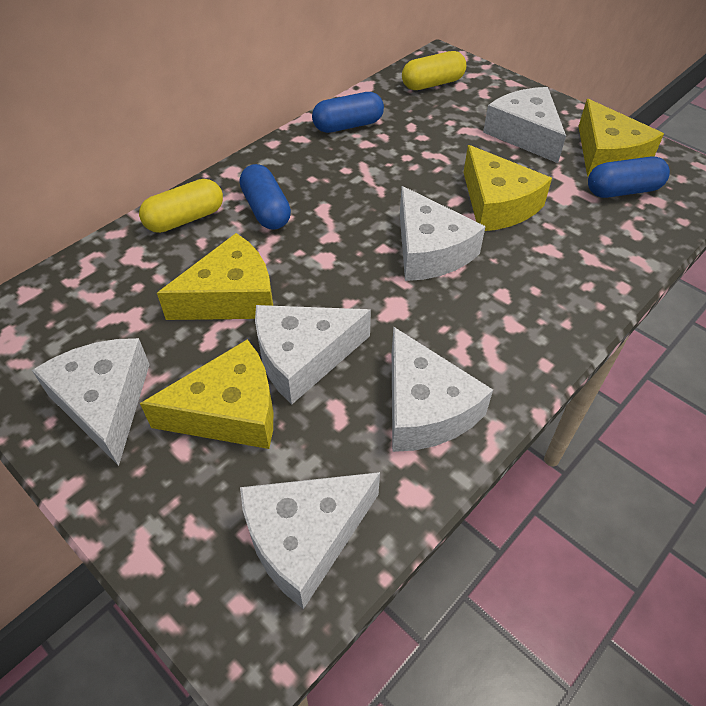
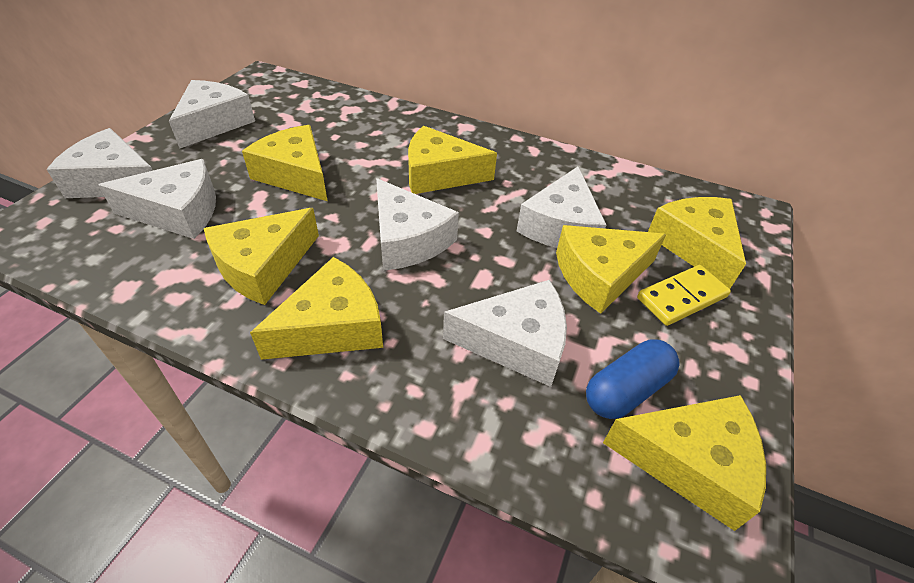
blue capsule: 3 -> 1
yellow capsule: 2 -> 0
yellow cheese: 4 -> 7
yellow domino: 0 -> 1

